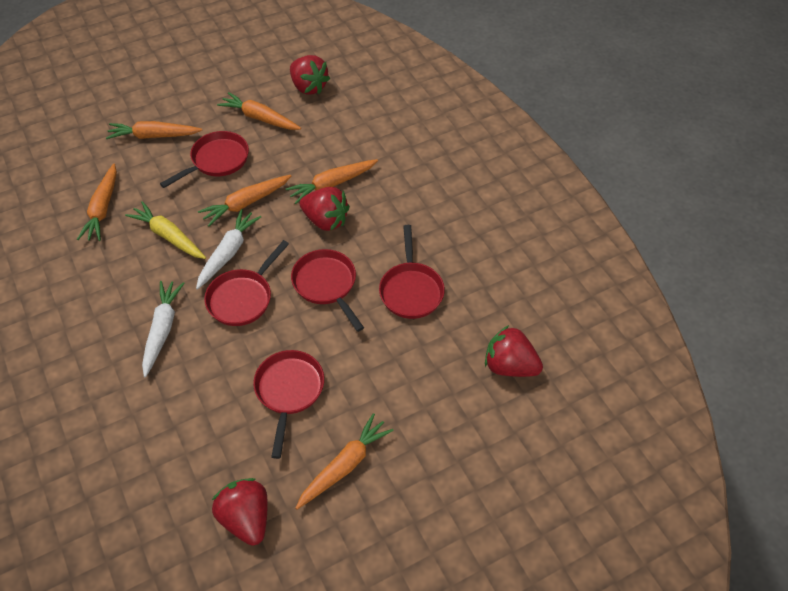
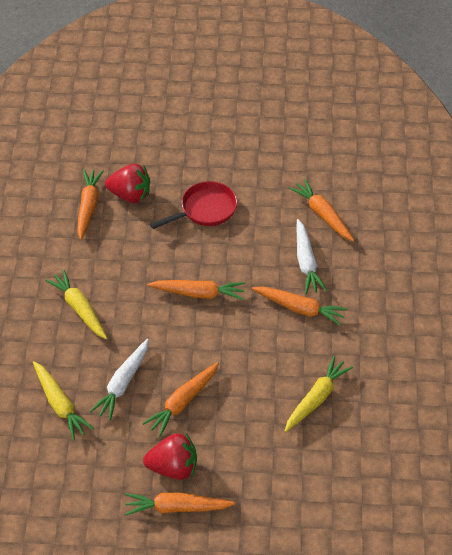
red pan: 5 -> 1
red strawberry: 4 -> 2
yellow carrot: 1 -> 3

